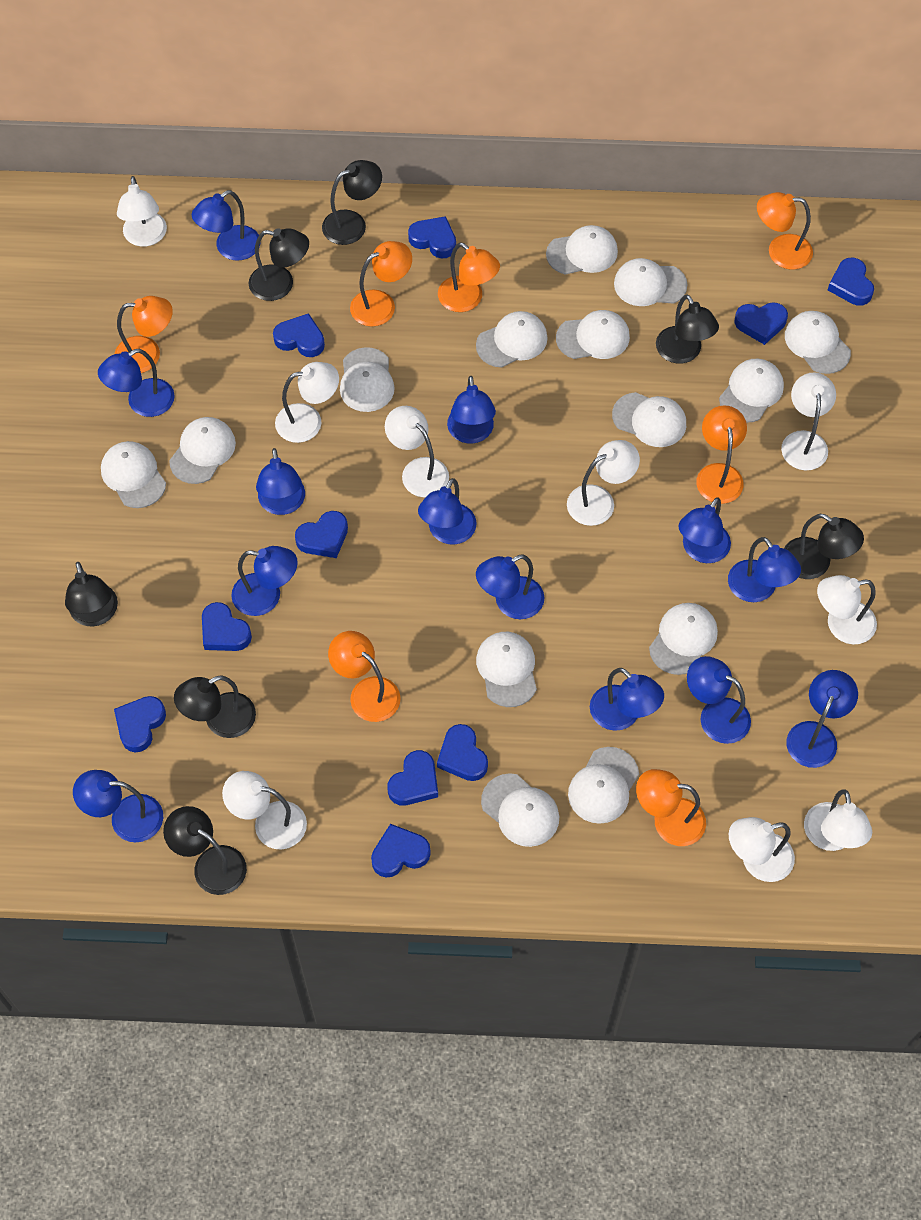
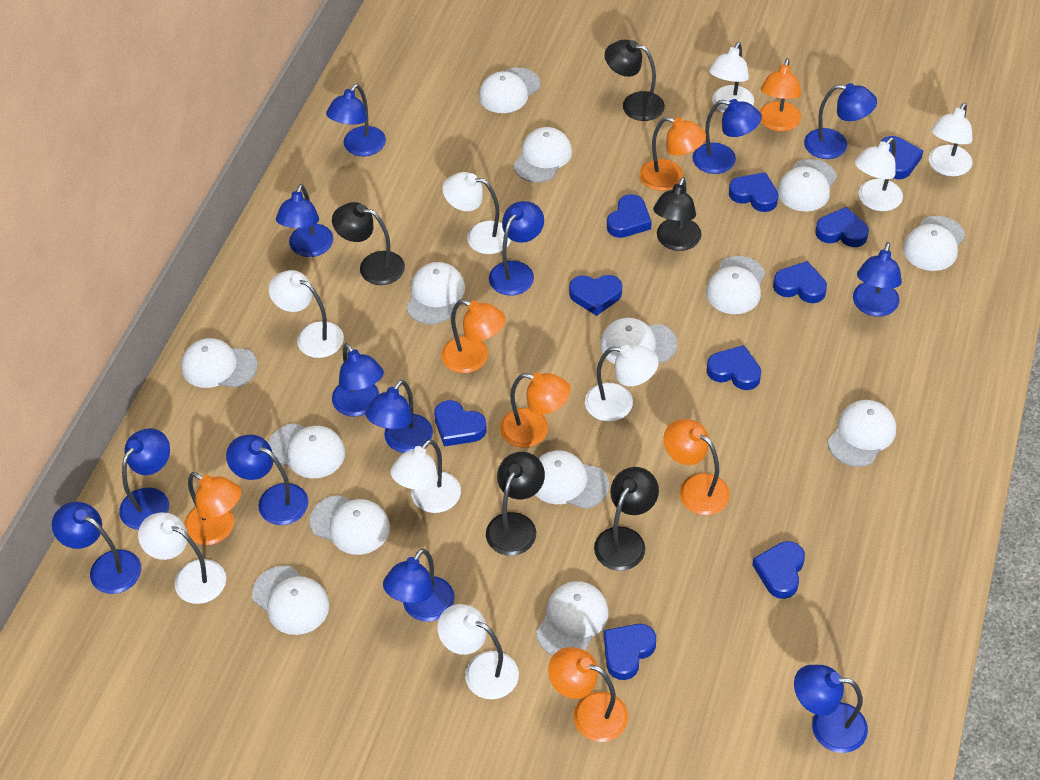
black lamp: 7 -> 5

